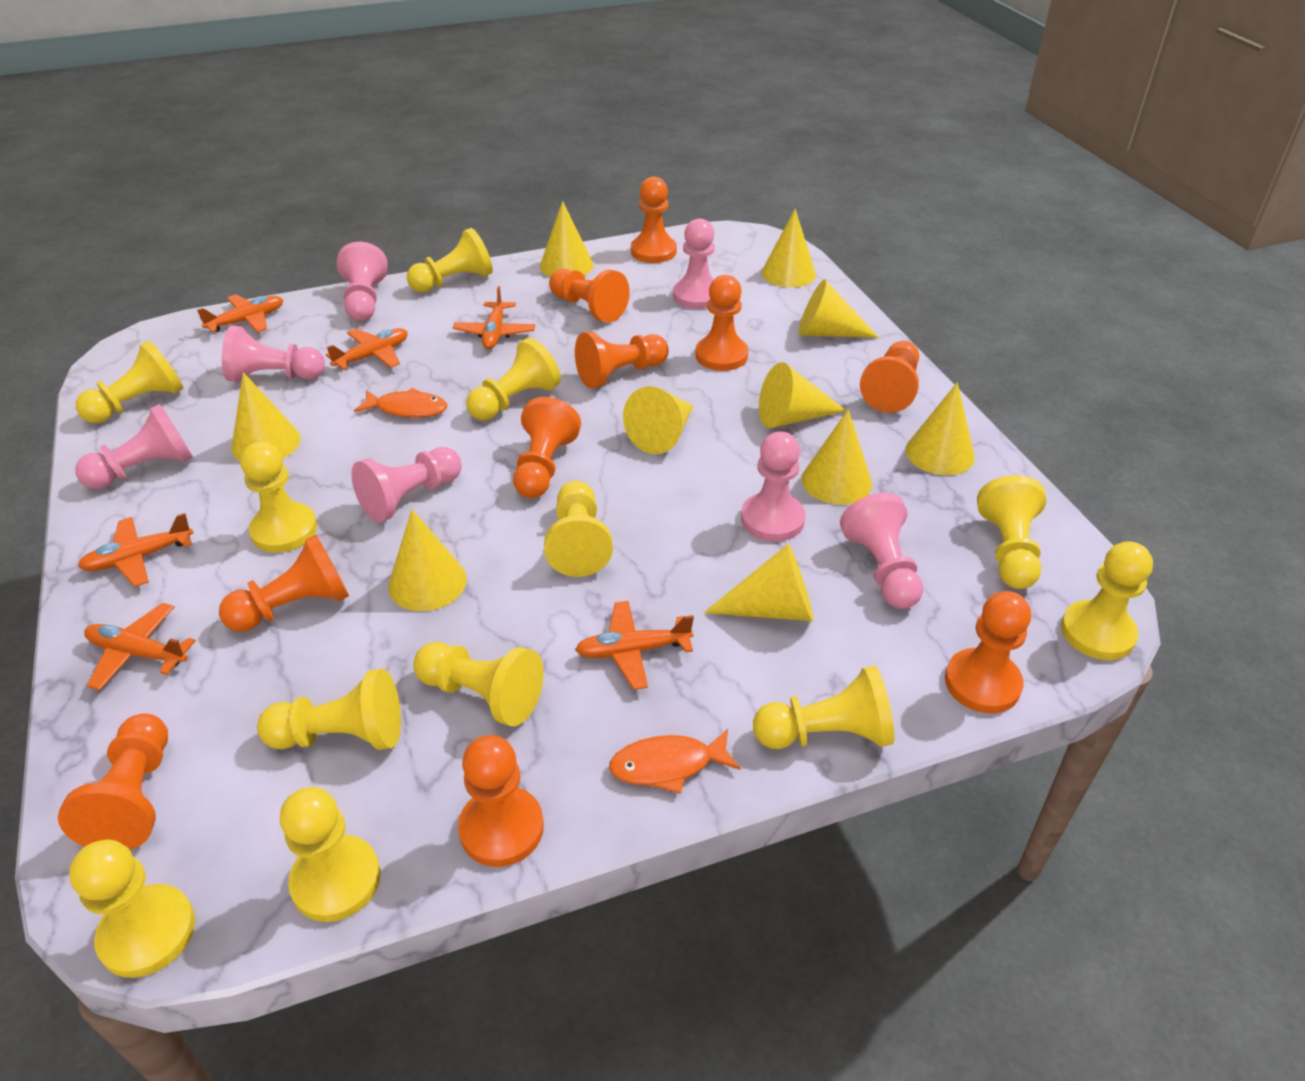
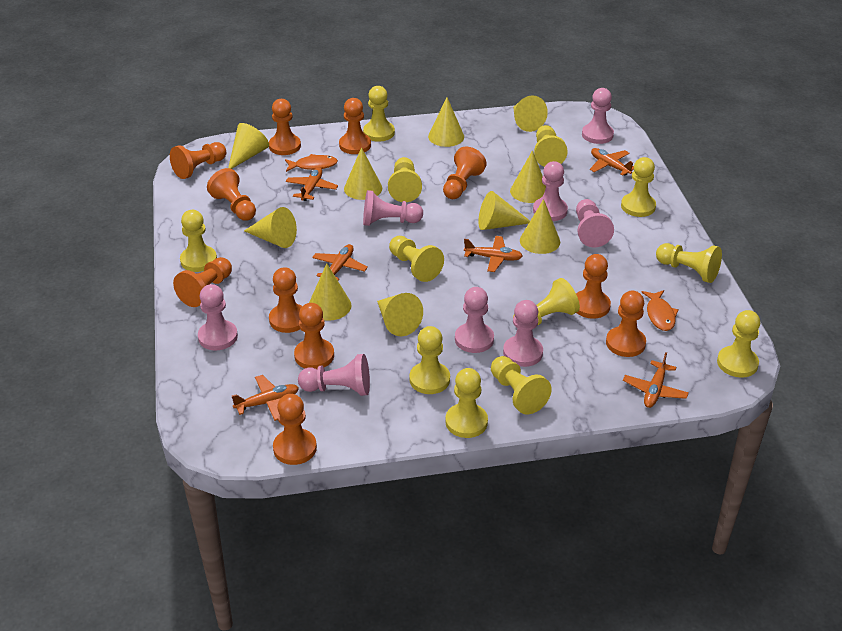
orange pawn: 10 -> 11
pink pawn: 7 -> 8

